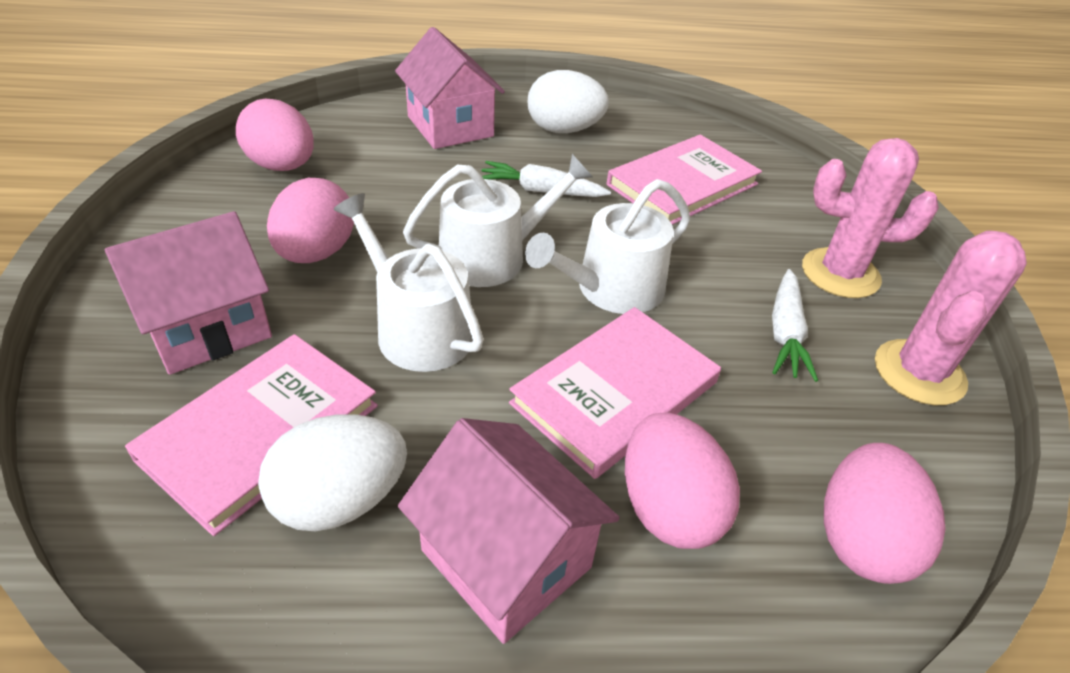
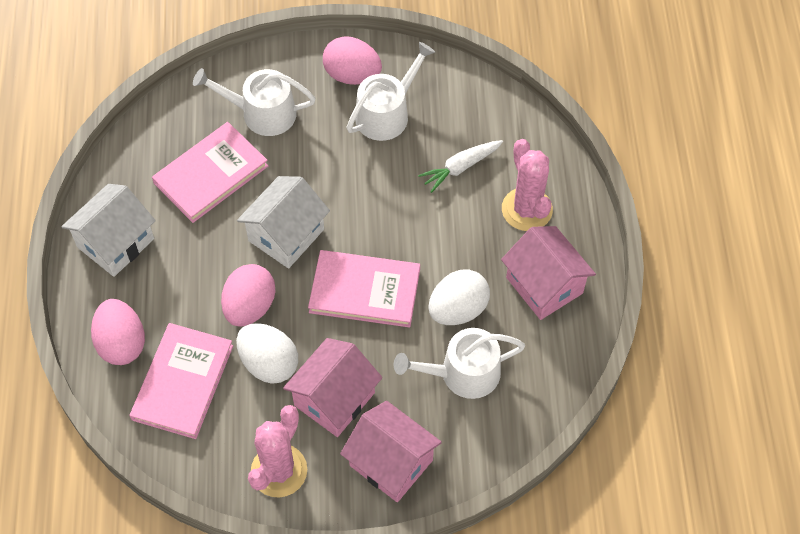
pink egg: 4 -> 3
white carrot: 2 -> 1
white house: 0 -> 2

